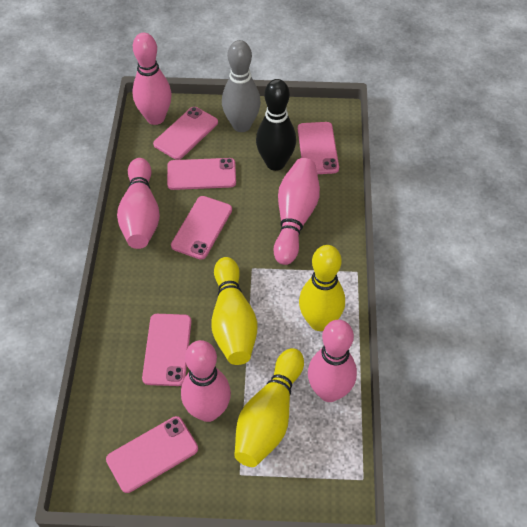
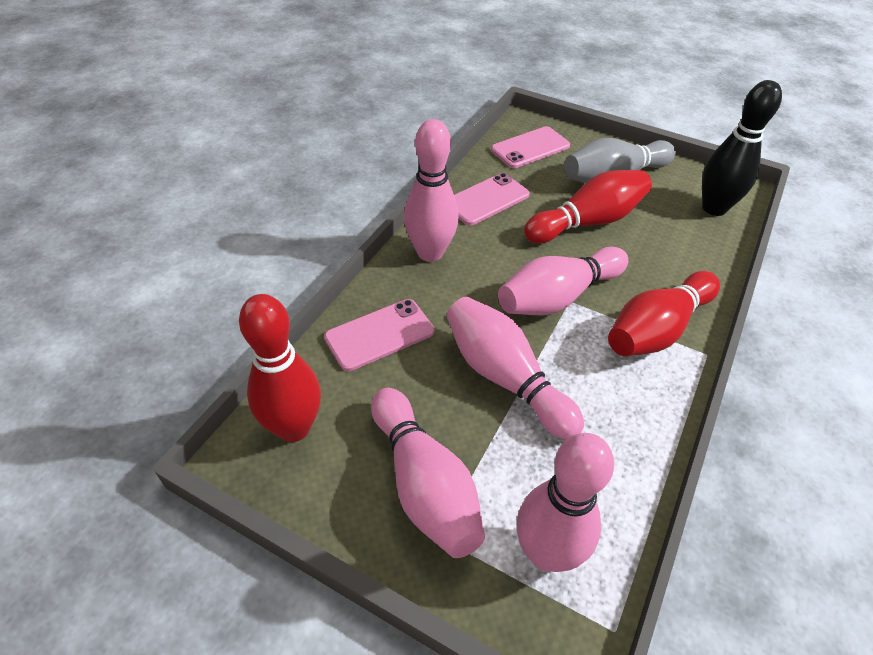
pink phone: 6 -> 3
red bowling pin: 0 -> 3
yellow bowling pin: 3 -> 0

